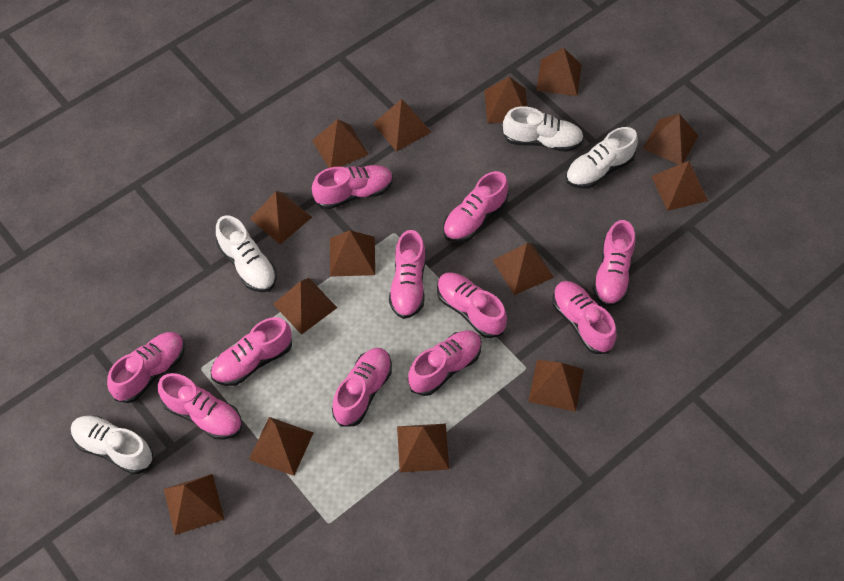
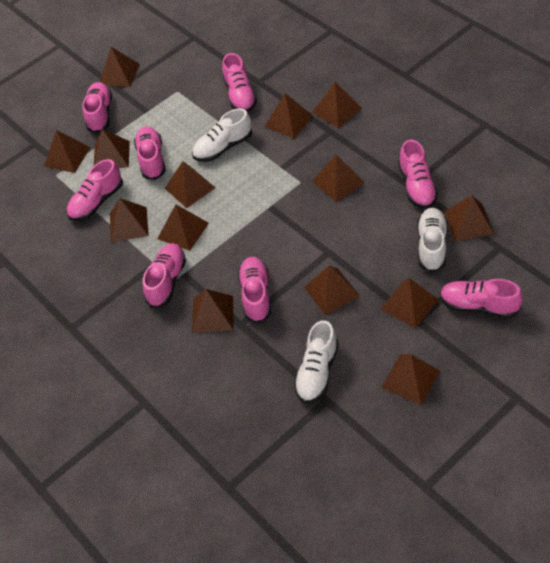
pink shoe: 11 -> 8
white shoe: 4 -> 3

